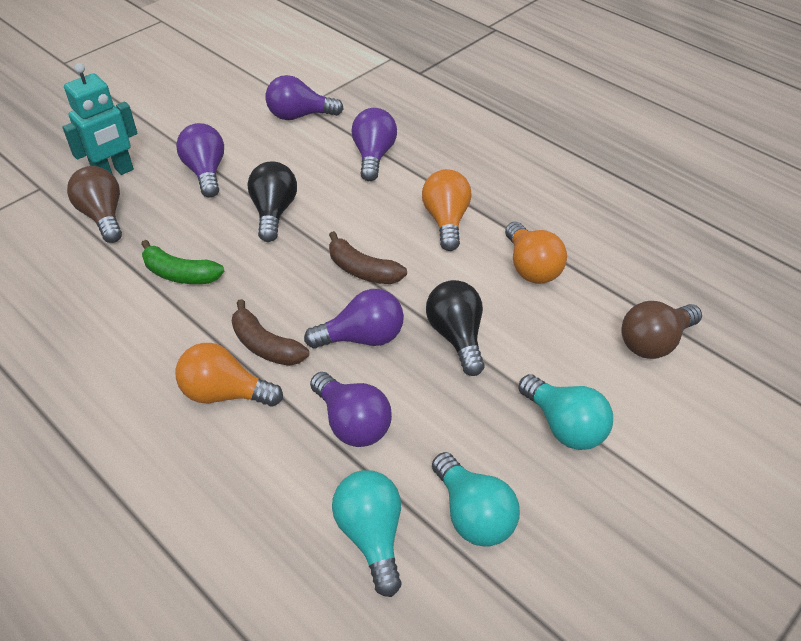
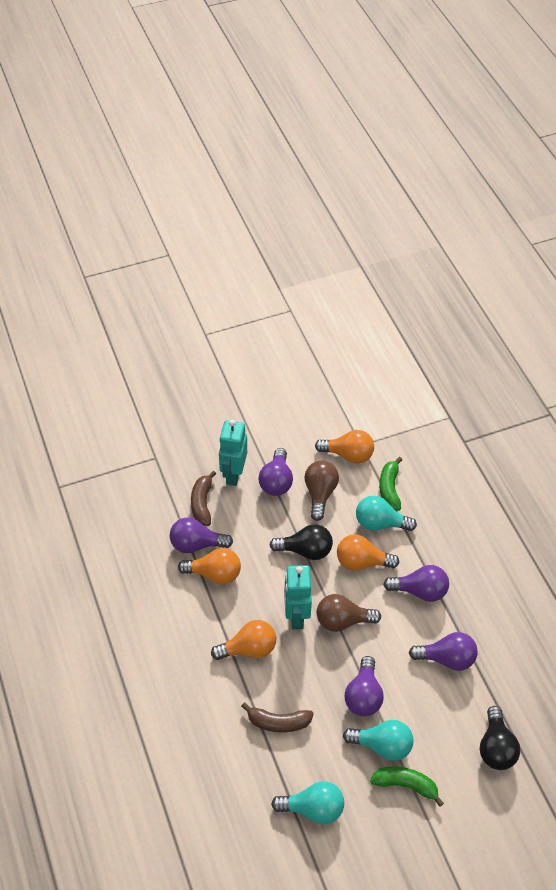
green banana: 1 -> 2
orange light bulb: 3 -> 4
turquoise robot: 1 -> 2

